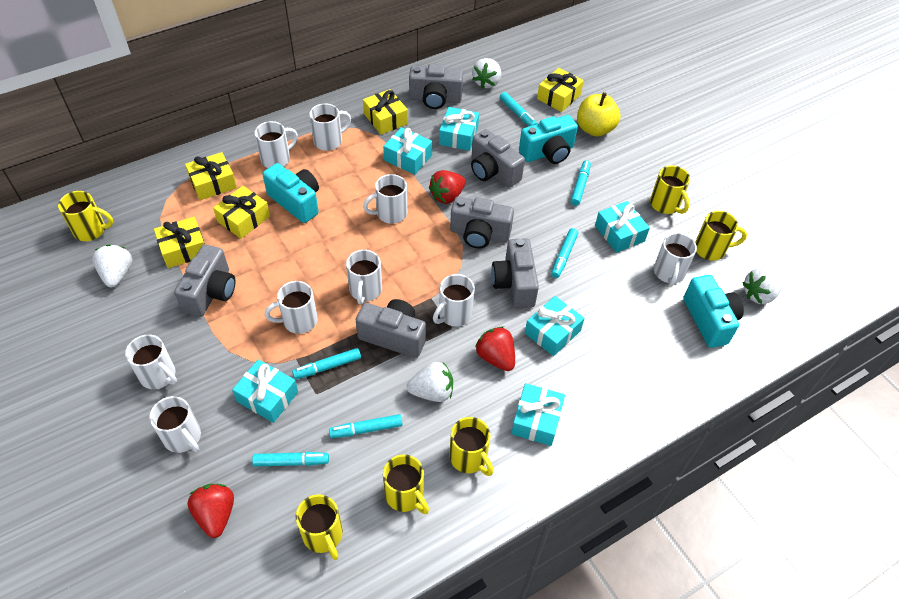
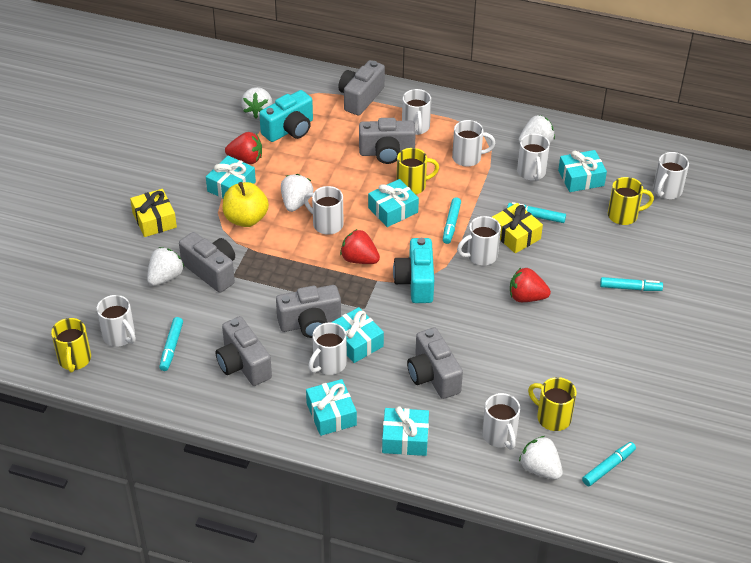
turquoise camera: 3 -> 2
turquoise marker: 6 -> 5
white strawberry: 4 -> 5
yellow gift: 5 -> 2
yellow mug: 6 -> 4

